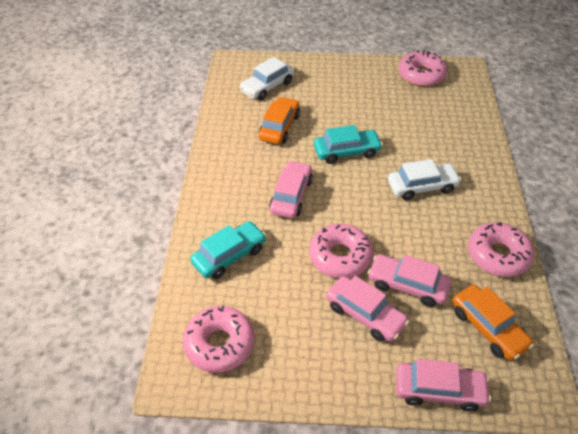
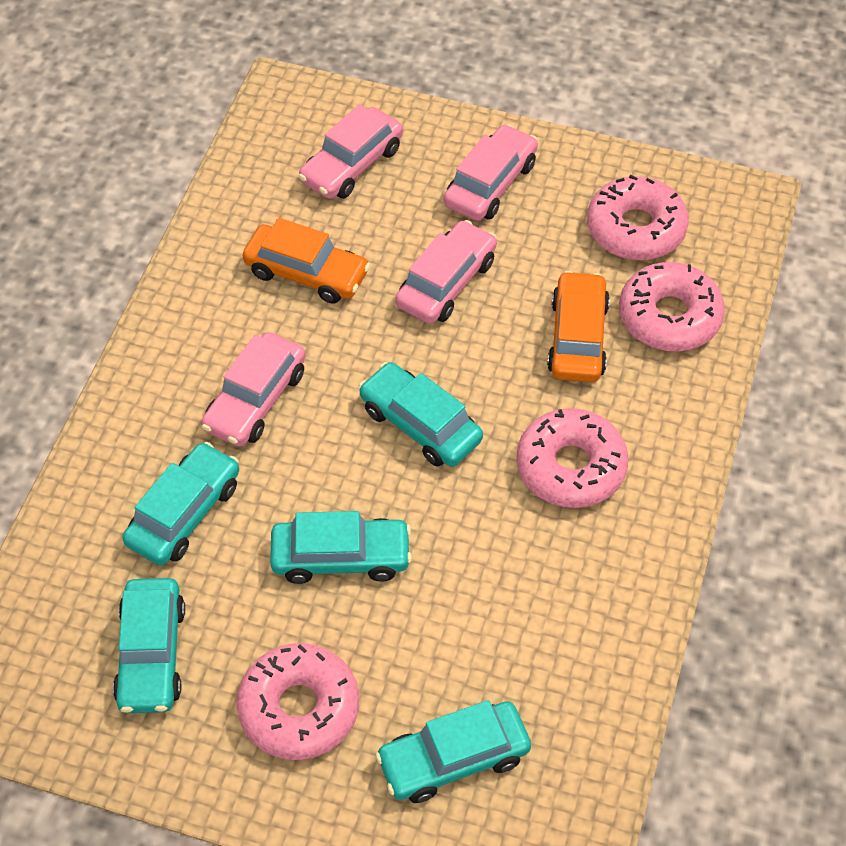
turquoise car: 2 -> 5
white car: 2 -> 0

